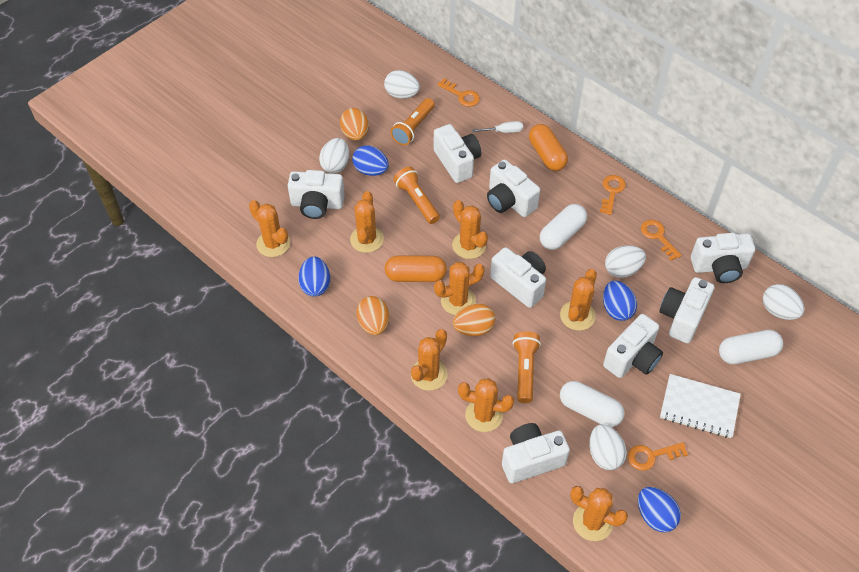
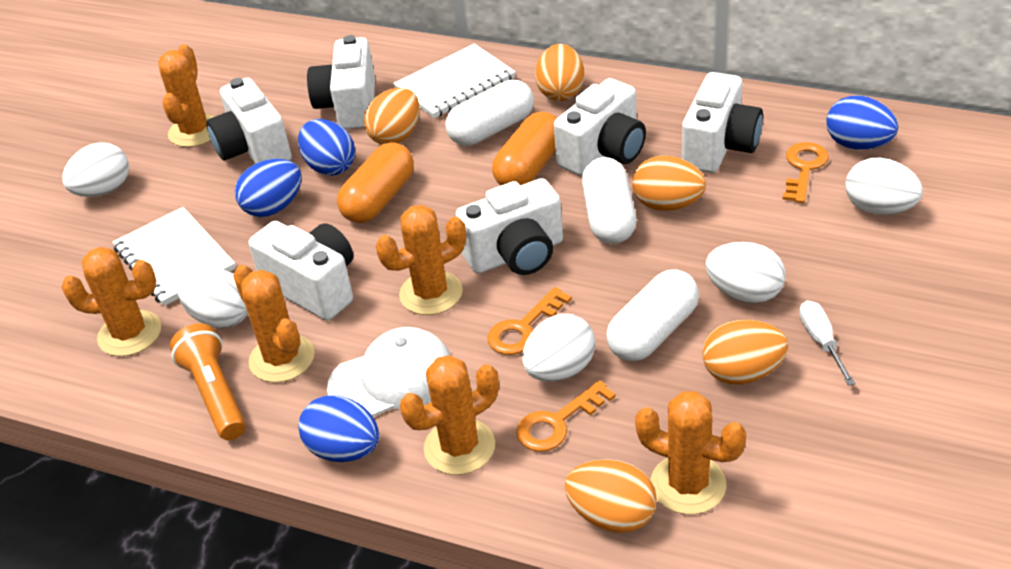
orange cactus: 8 -> 6
orange egg: 3 -> 5
orange flashlight: 3 -> 1
orange key: 4 -> 3
white camera: 8 -> 6
white cap: 0 -> 1
white notebook: 1 -> 2

